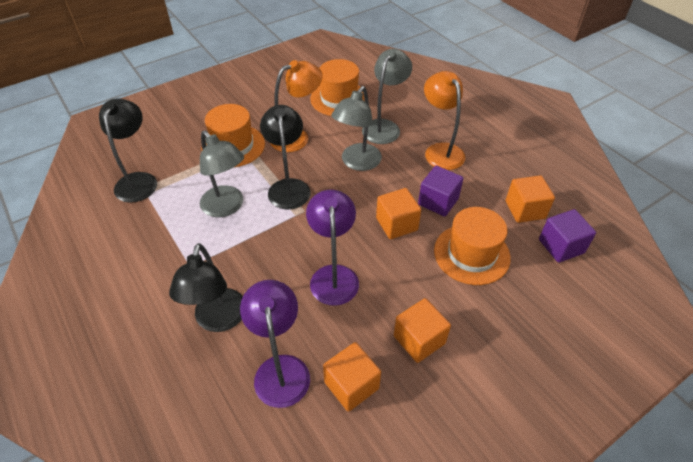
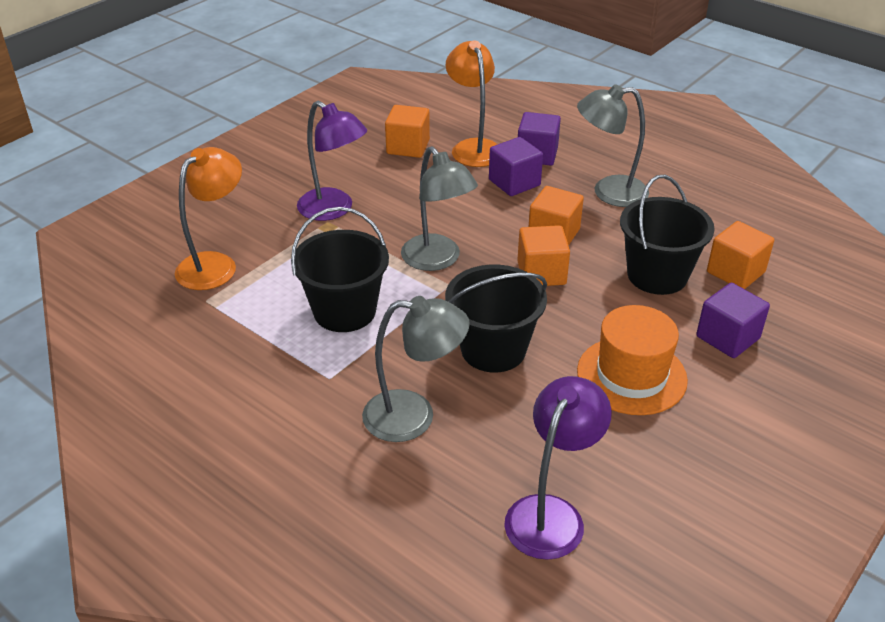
black bucket: 0 -> 3
black lamp: 3 -> 0
orange hat: 3 -> 1
purple cube: 2 -> 3

